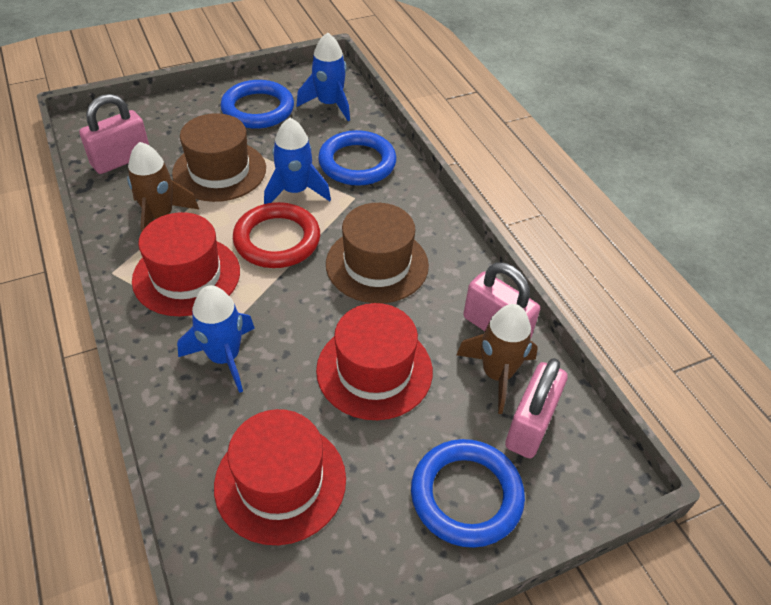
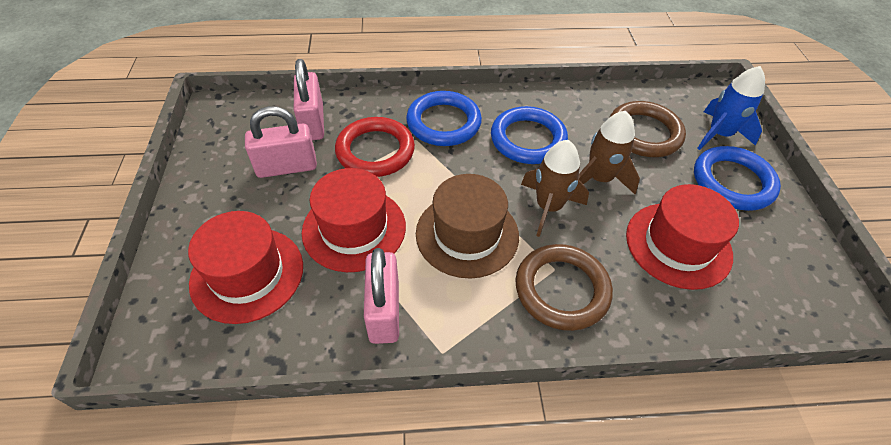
blue rocket: 3 -> 1
brown hat: 2 -> 1
brown ring: 0 -> 2

